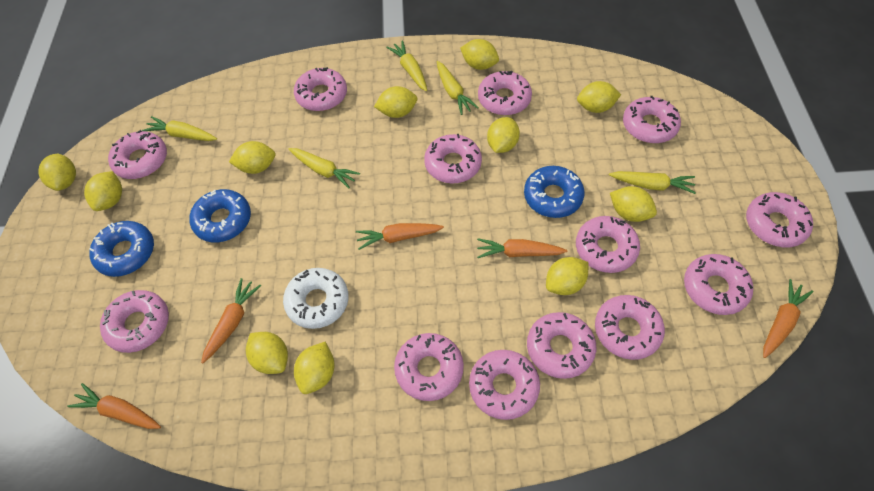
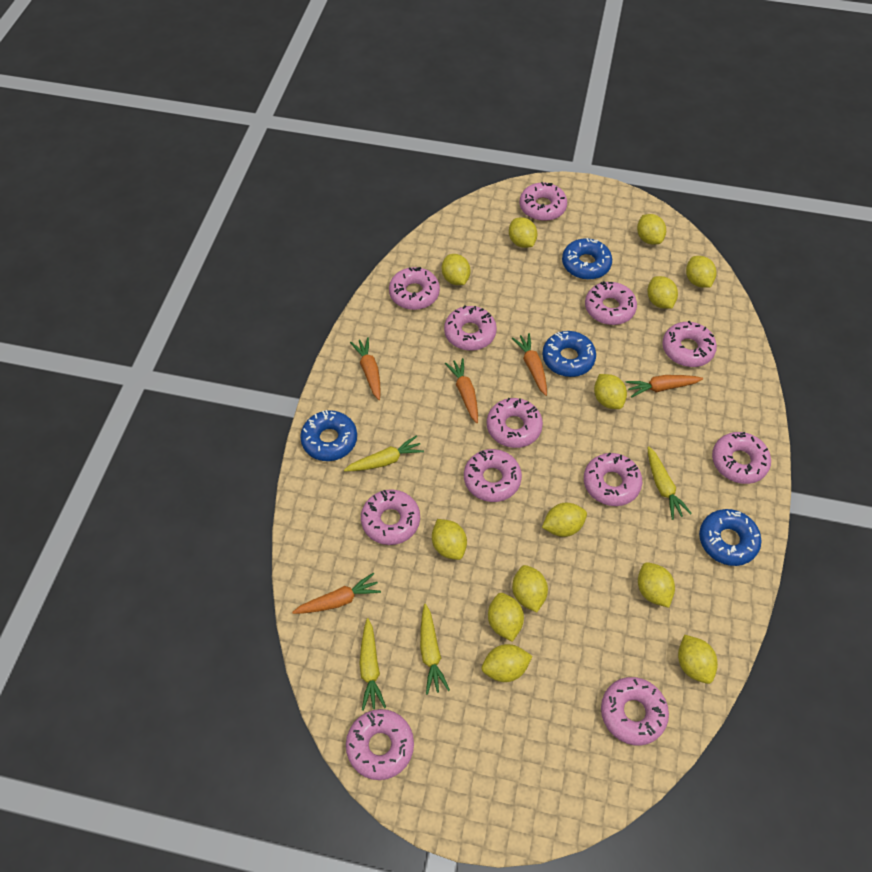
blue donut: 3 -> 4
pink donut: 13 -> 12
white donut: 1 -> 0
yellow carrot: 5 -> 4
yellow lemon: 11 -> 13

